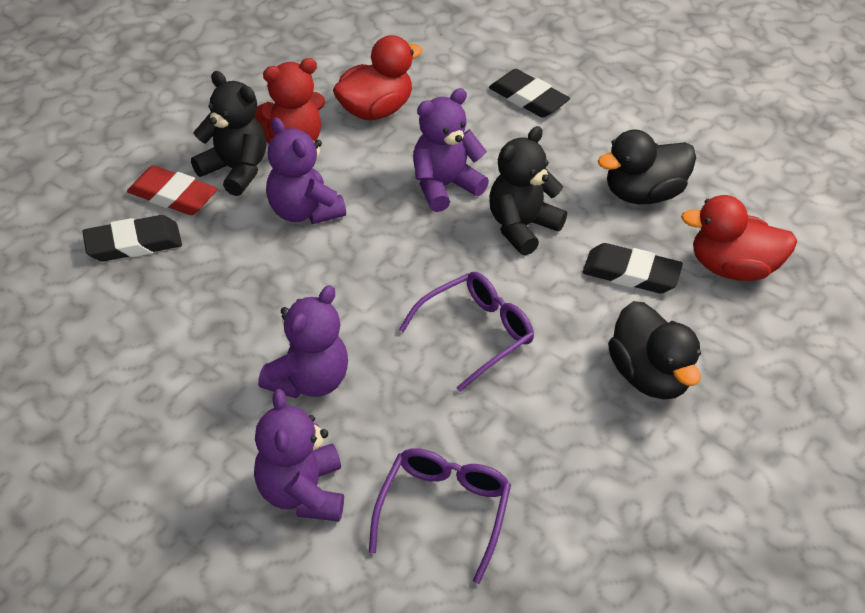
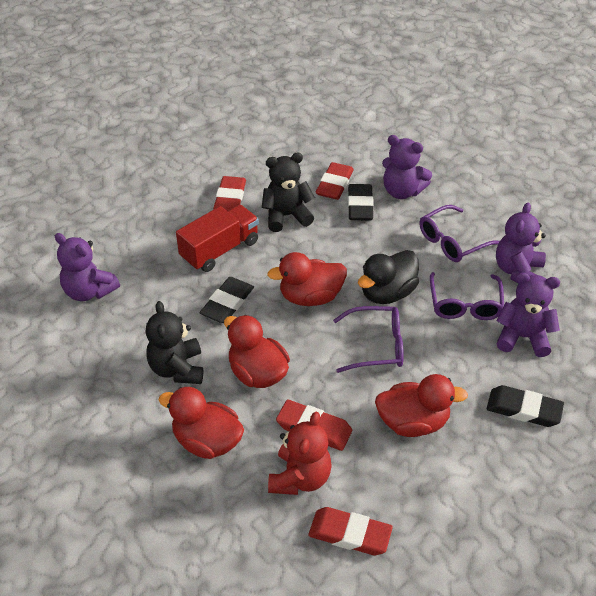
black duck: 2 -> 1
purple glasses: 2 -> 3
red duck: 2 -> 4
red eraser: 1 -> 4
red truck: 0 -> 1

